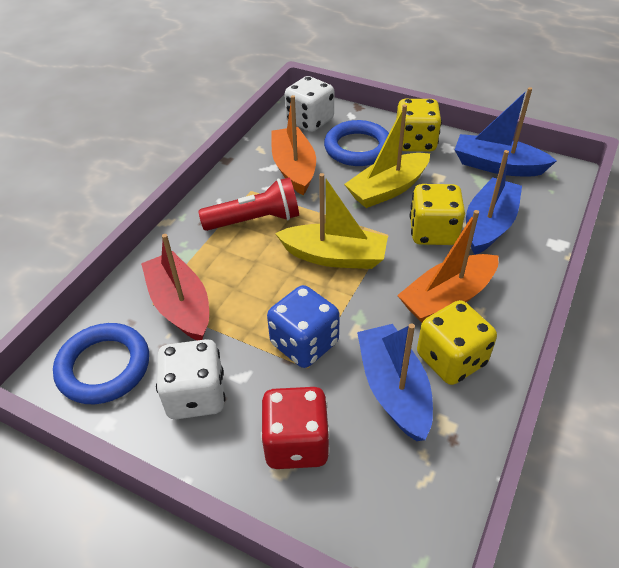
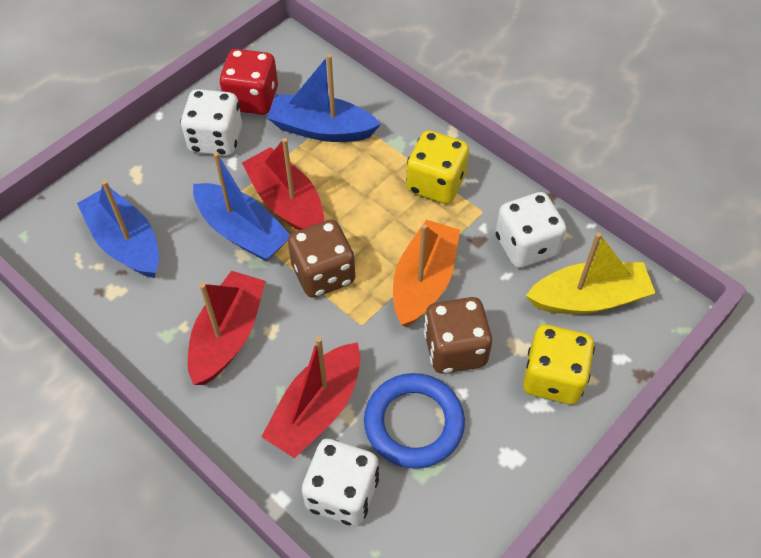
blue dice: 1 -> 0
blue ring: 2 -> 1
brown dice: 0 -> 2
orange boat: 2 -> 1
red boat: 1 -> 3
red flashlight: 1 -> 0
white dice: 2 -> 3
yellow boat: 2 -> 1
yellow dice: 3 -> 2

